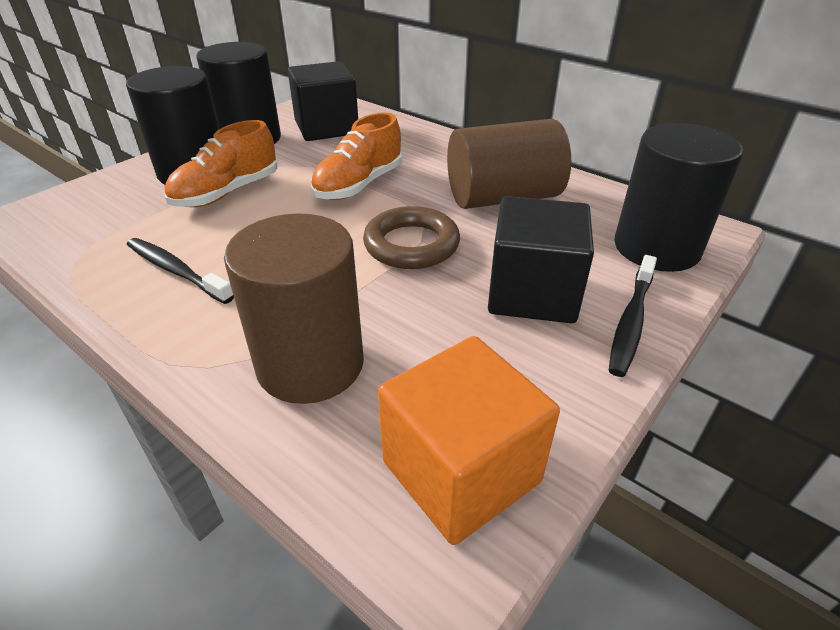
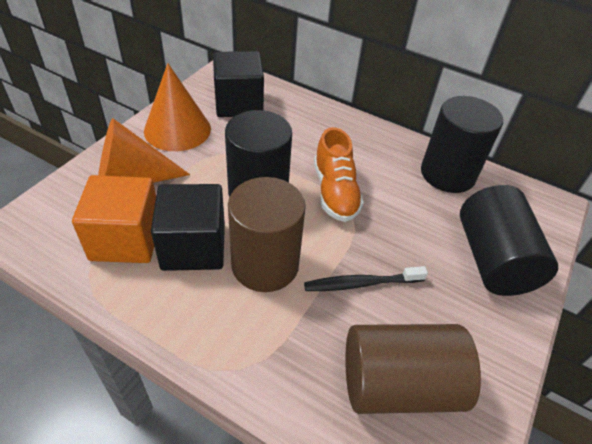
black toothbrush: 2 -> 1
brown ring: 1 -> 0
orange cone: 0 -> 2
orange shoe: 2 -> 1

